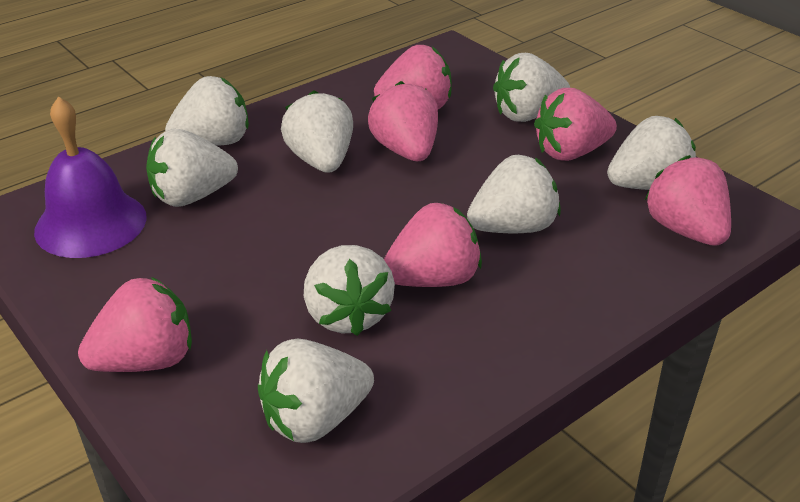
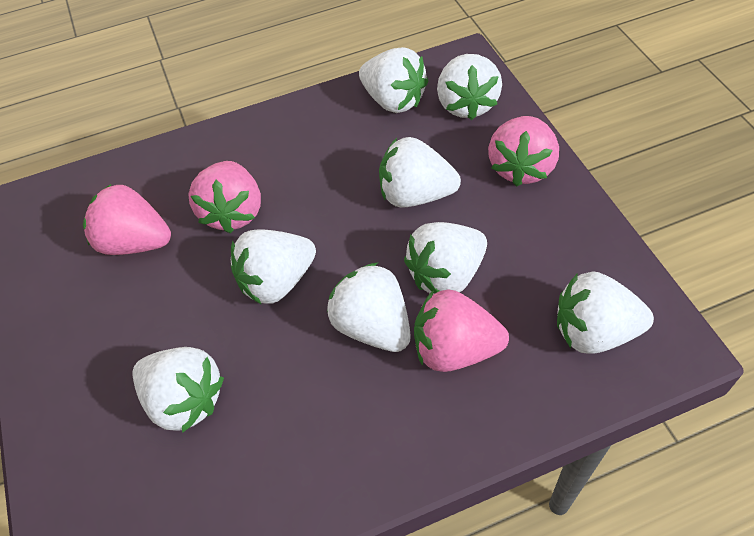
pink strawberry: 6 -> 4
purple bell: 1 -> 0

